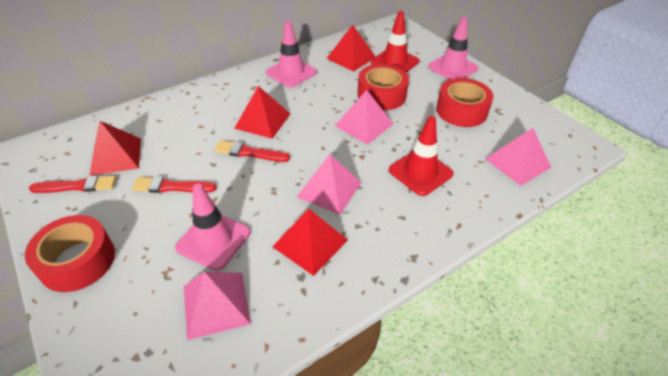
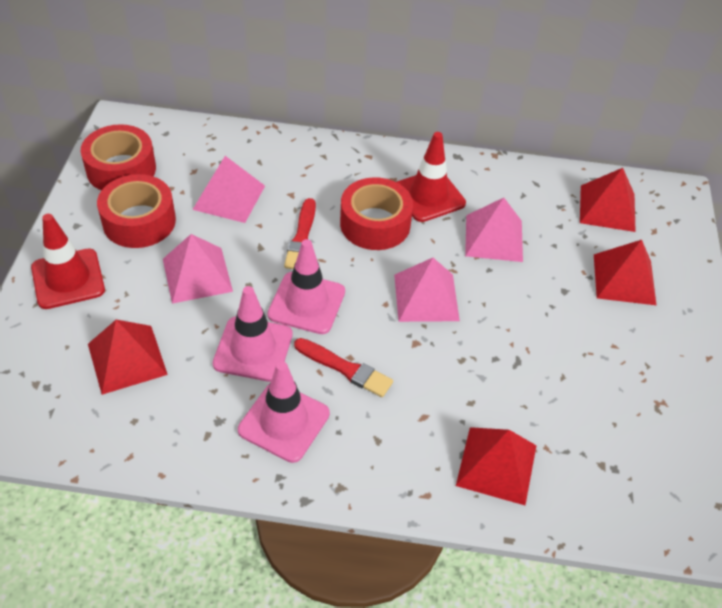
red brush: 3 -> 2

